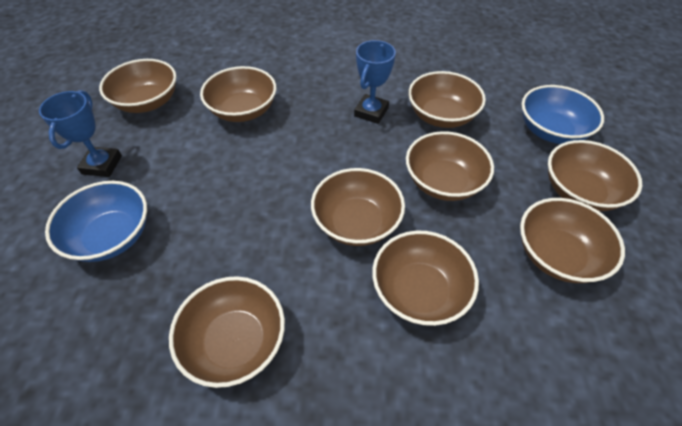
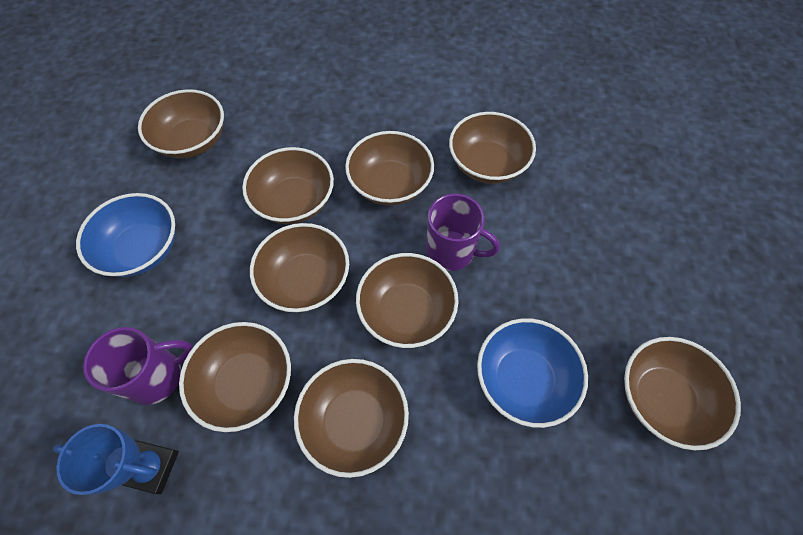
blue trophy: 2 -> 1
purple mug: 0 -> 2

